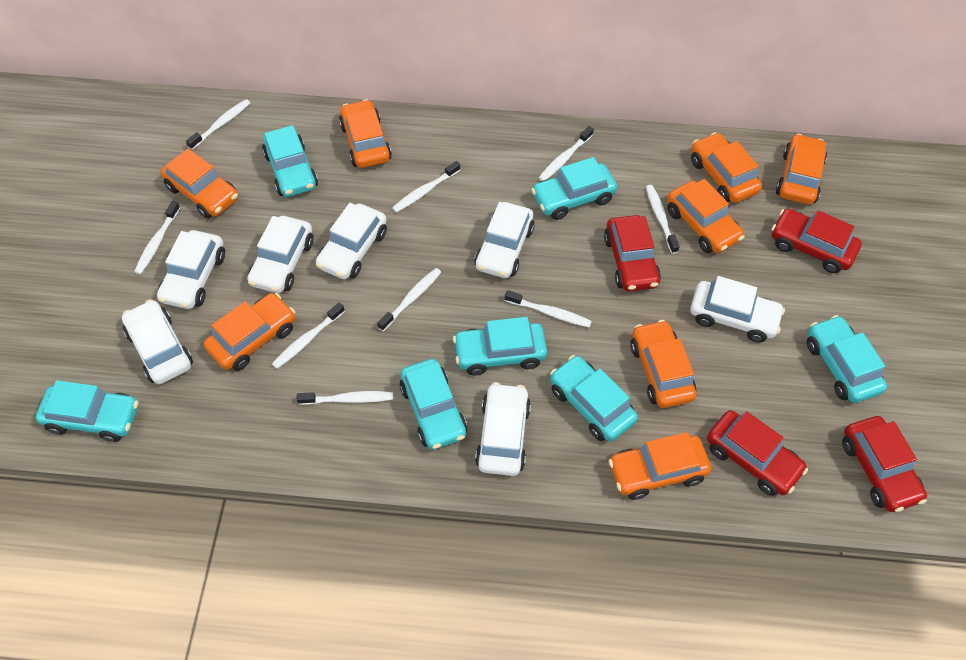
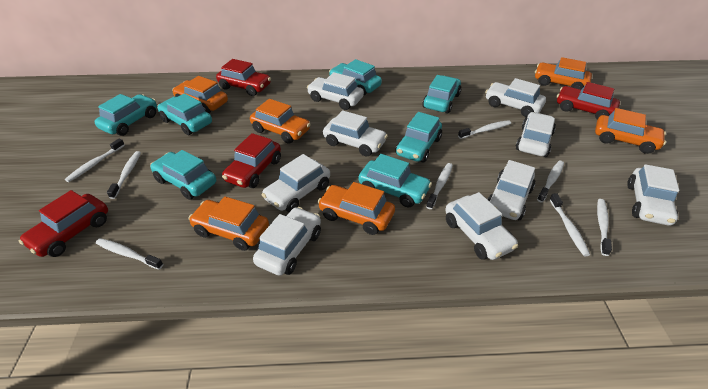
orange car: 8 -> 6
white car: 7 -> 9
white toothbrush: 9 -> 8

